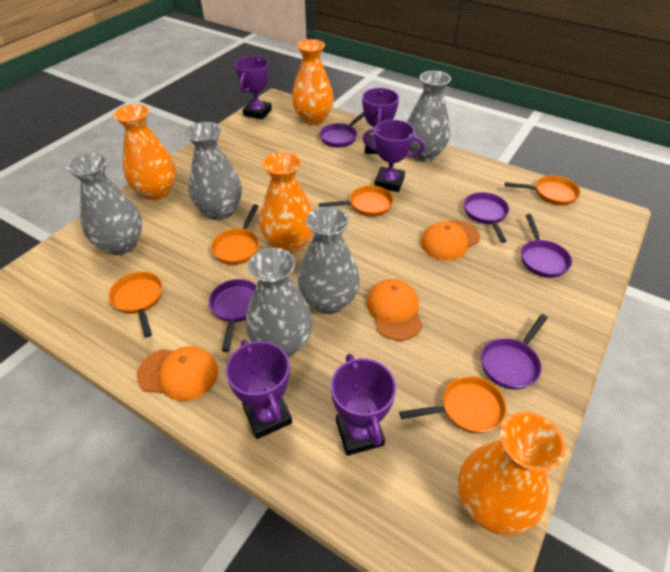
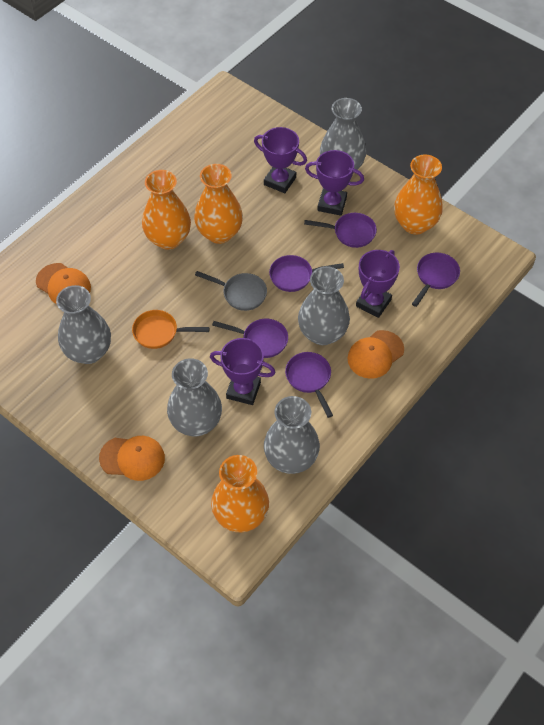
grey pan: 0 -> 1
orange pan: 5 -> 1
purple trophy: 5 -> 4

